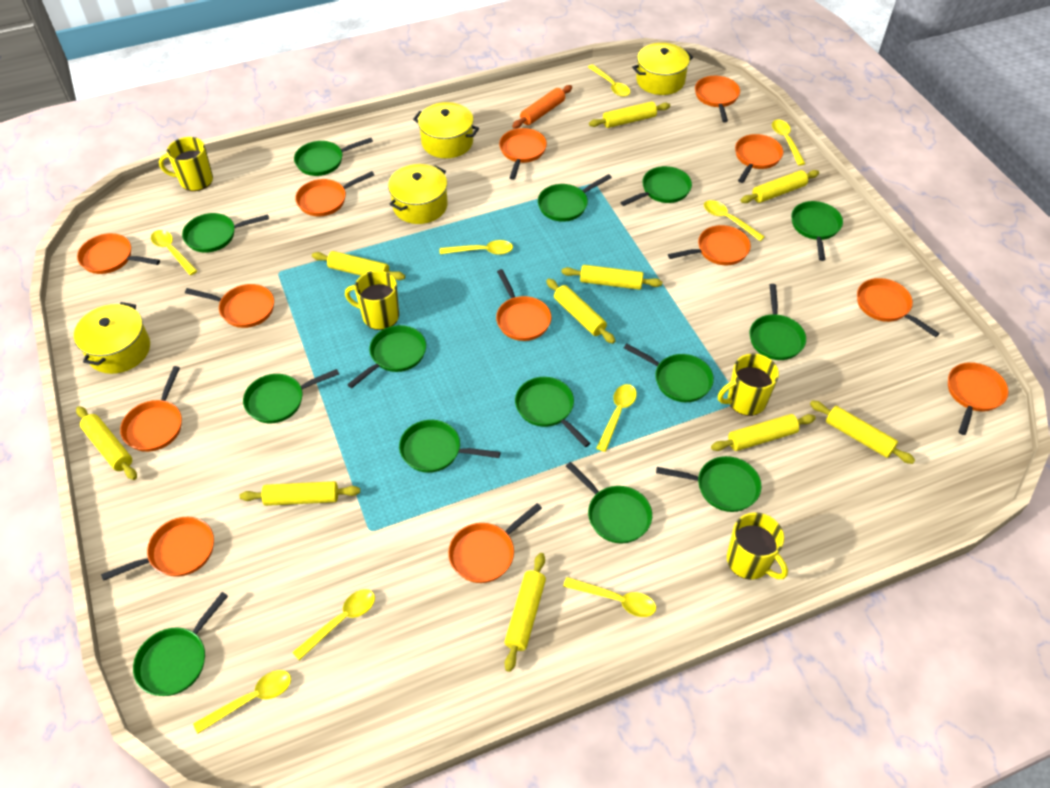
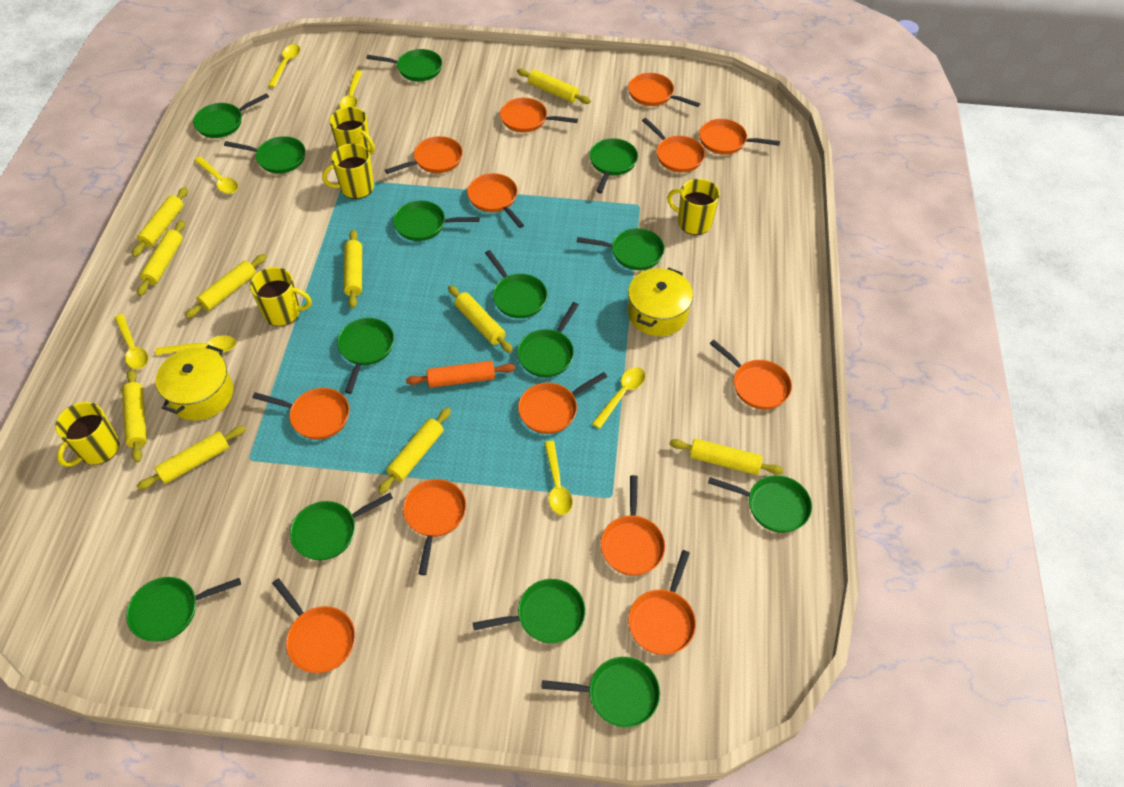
yellow mug: 4 -> 5
yellow pot: 4 -> 2
yellow spoon: 9 -> 7

